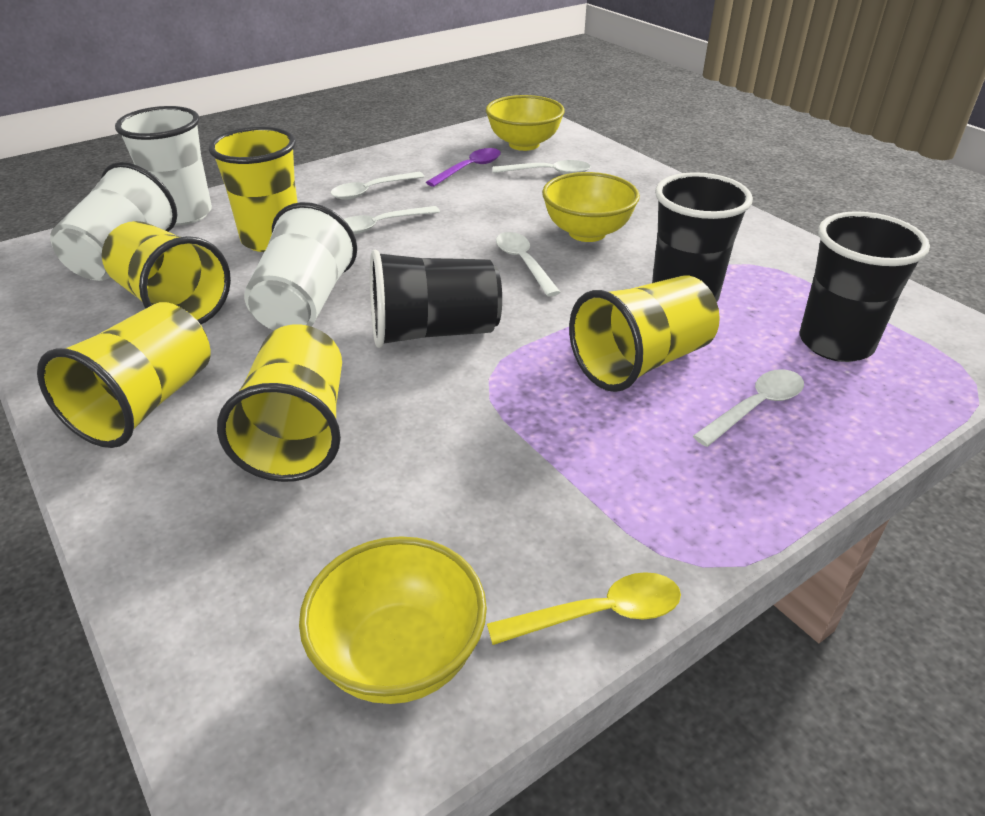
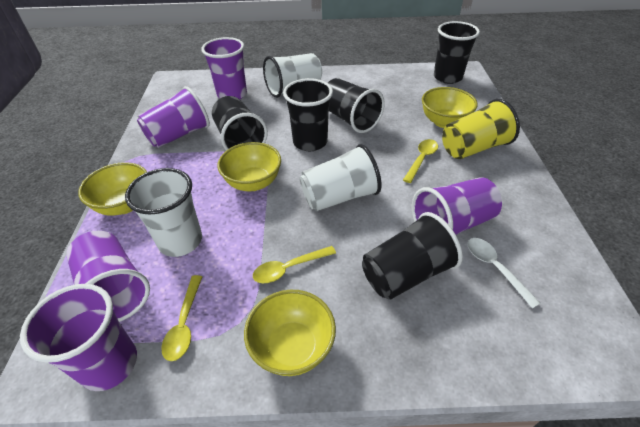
black cup: 3 -> 5
purple cup: 0 -> 5
purple spoon: 1 -> 0
white spoon: 5 -> 1
yellow bowl: 3 -> 4
yellow cup: 5 -> 1
yellow spoon: 1 -> 3

